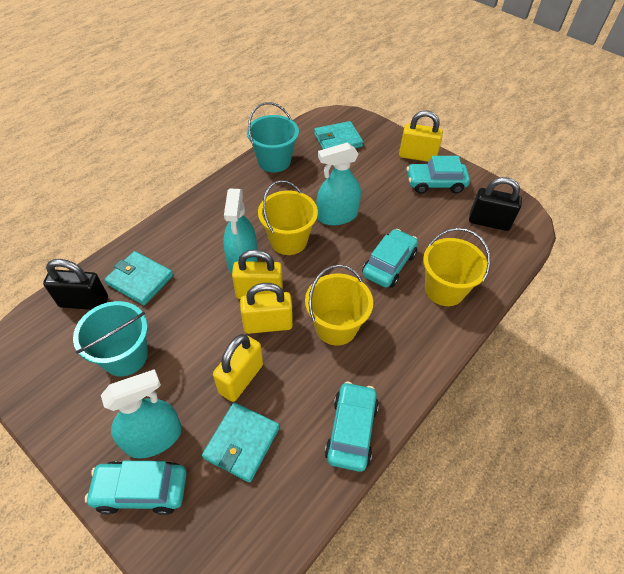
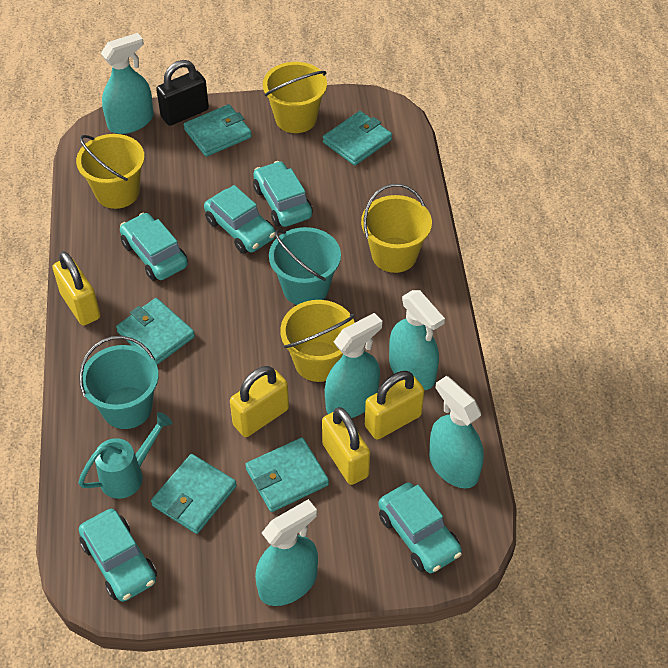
black padlock: 2 -> 1
turquoise car: 4 -> 5
turquoise spray bottle: 3 -> 5
turquoise wallet: 3 -> 5
turquoise watering can: 0 -> 1
yellow bucket: 3 -> 4

